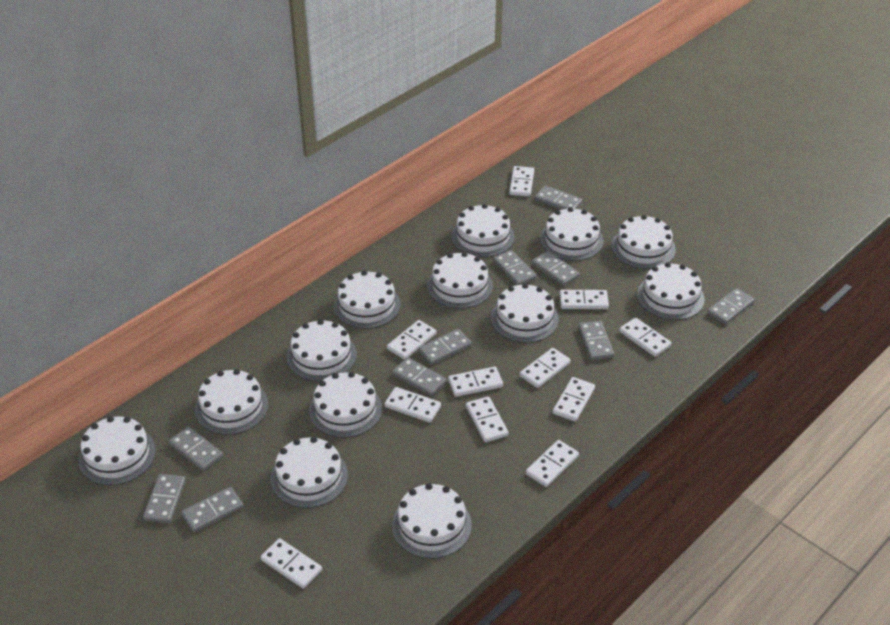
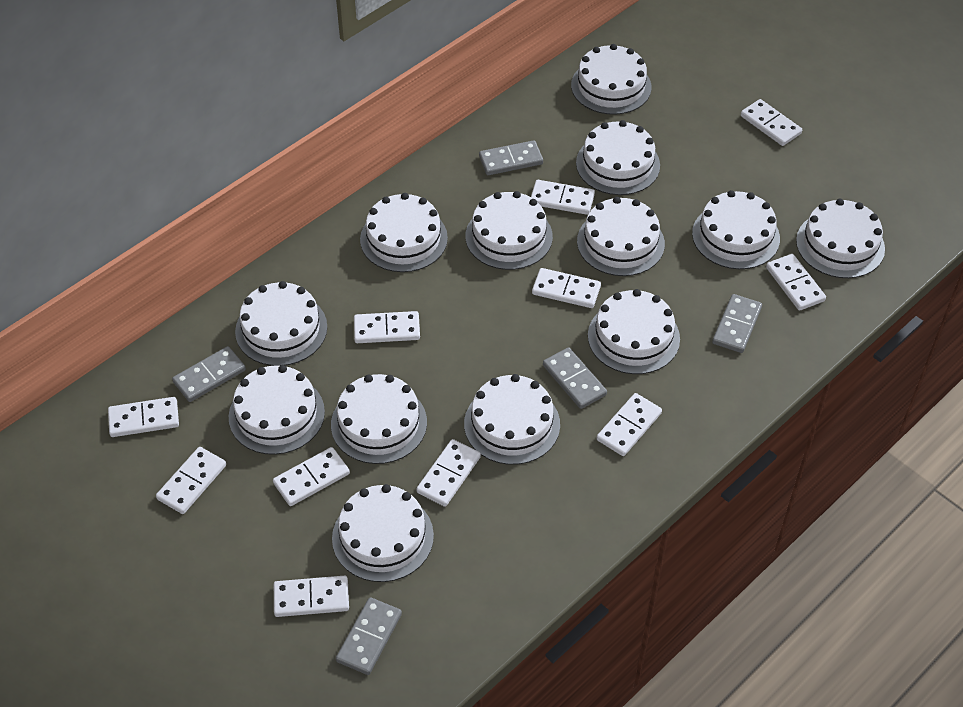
grey domino: 10 -> 5

